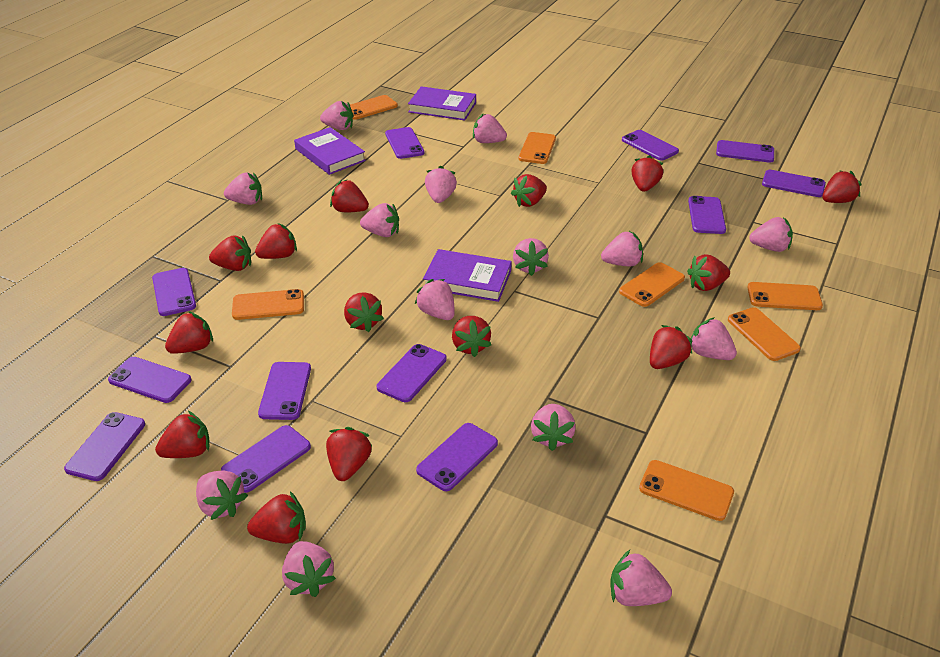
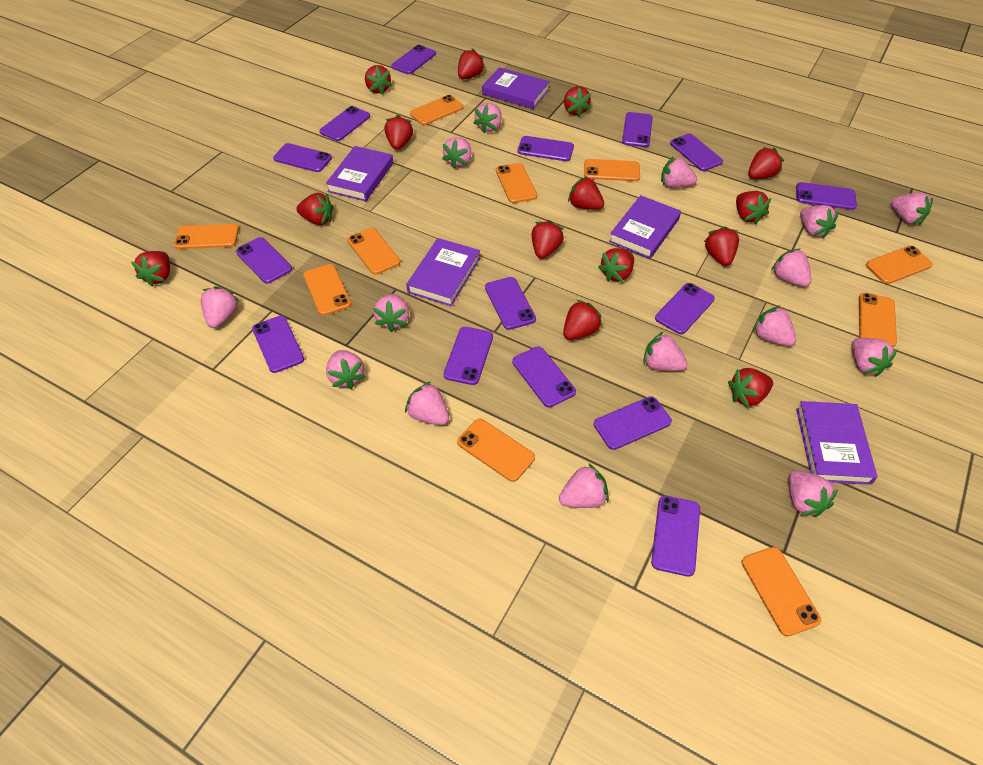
orange phone: 7 -> 10
pink strawberry: 14 -> 15
purple book: 3 -> 5
purple phone: 12 -> 15

